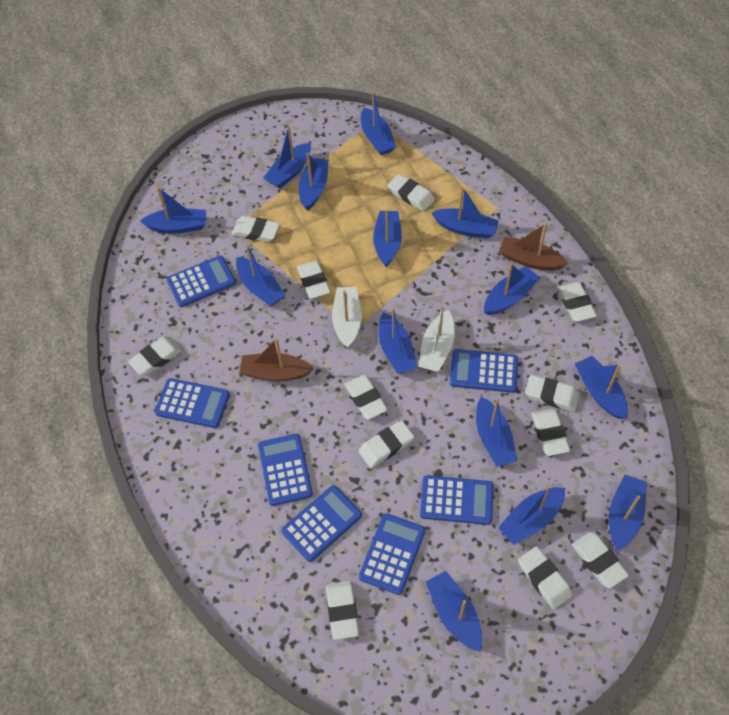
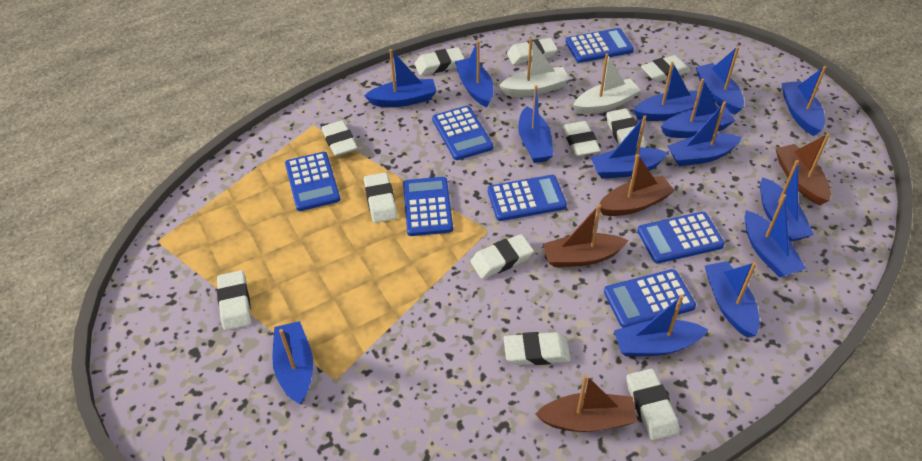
brown boat: 2 -> 4
white eraser: 12 -> 11

